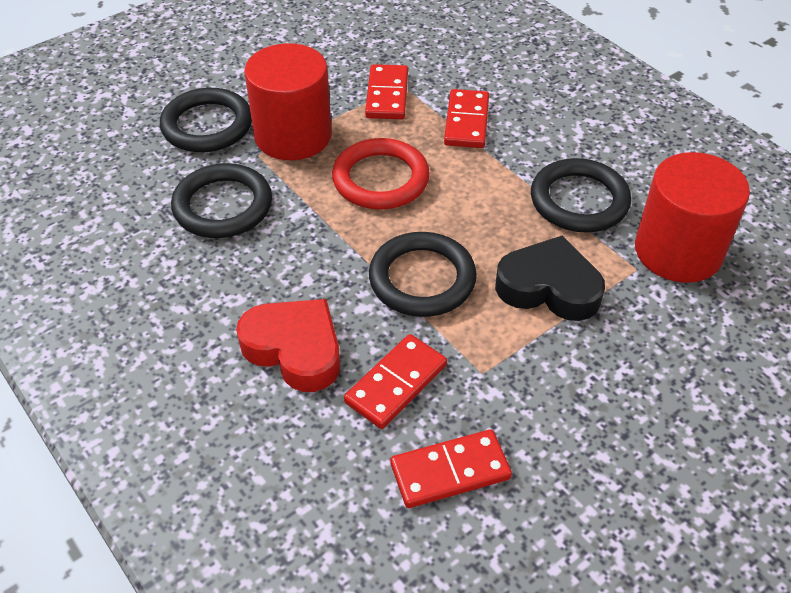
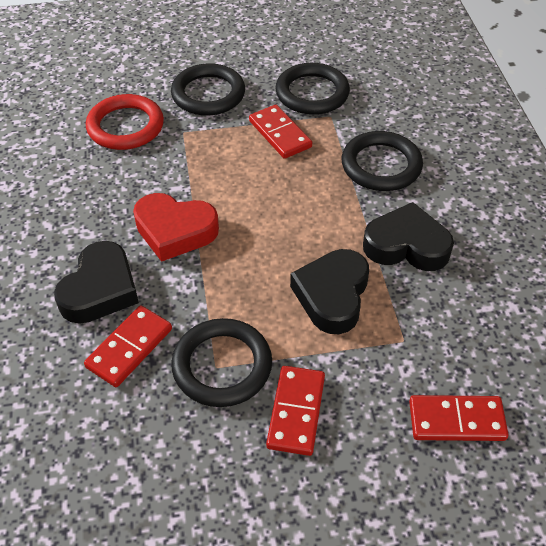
black heart: 1 -> 3
red cylinder: 2 -> 0

